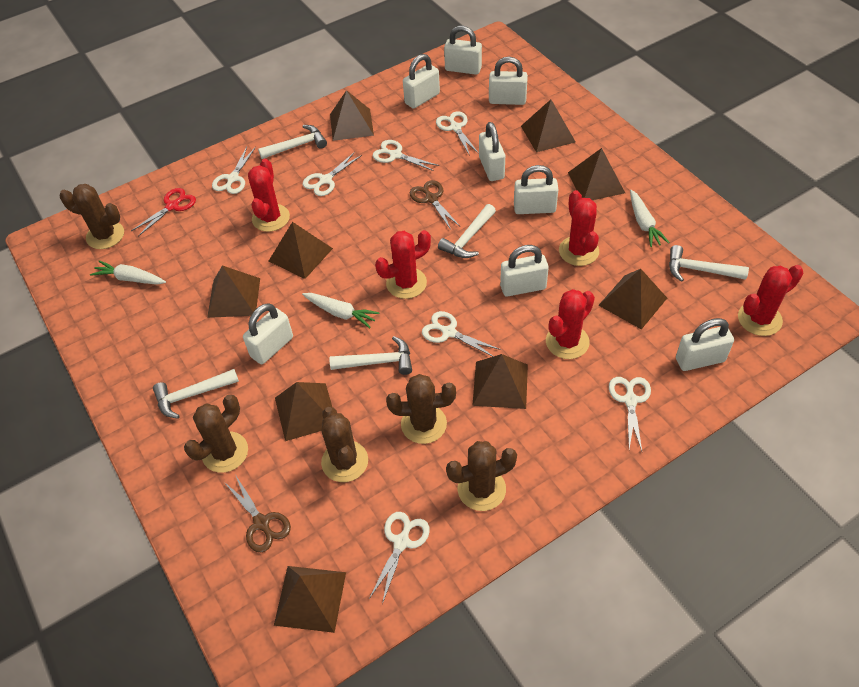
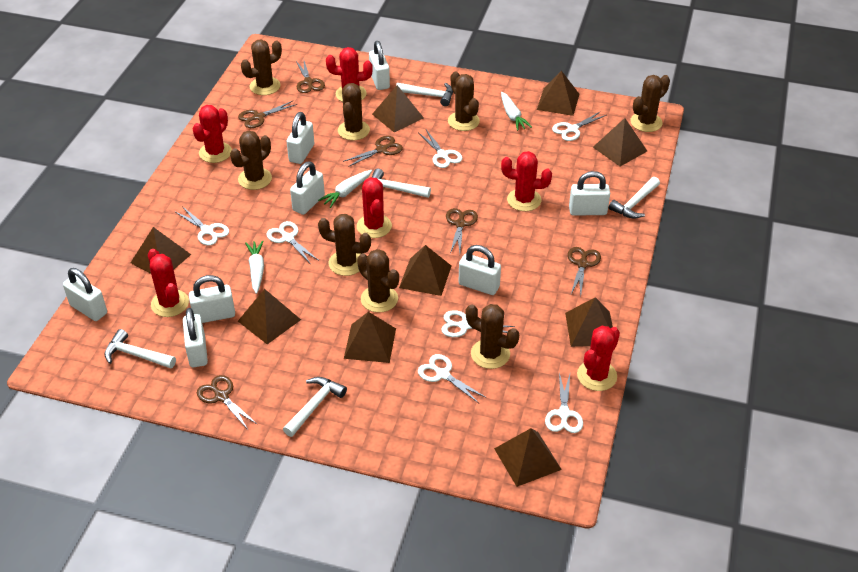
brown cactus: 5 -> 8
brown scissors: 2 -> 6
red cactus: 5 -> 6
red scissors: 1 -> 0

